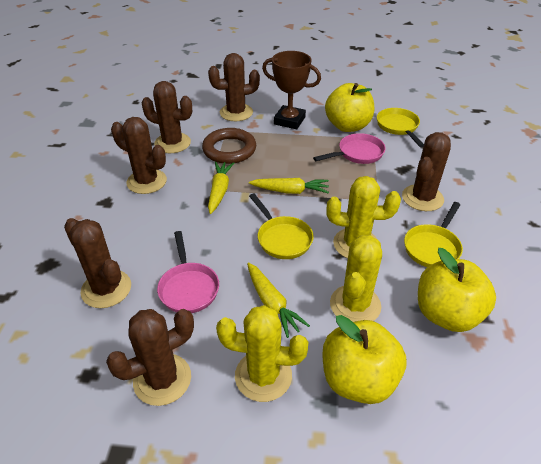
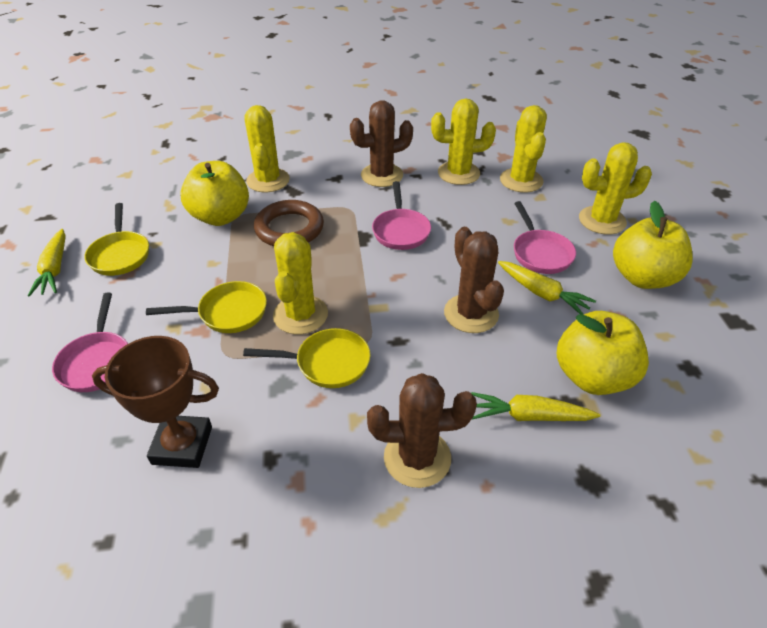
brown cactus: 6 -> 3
pink pan: 2 -> 3
yellow cactus: 3 -> 5

